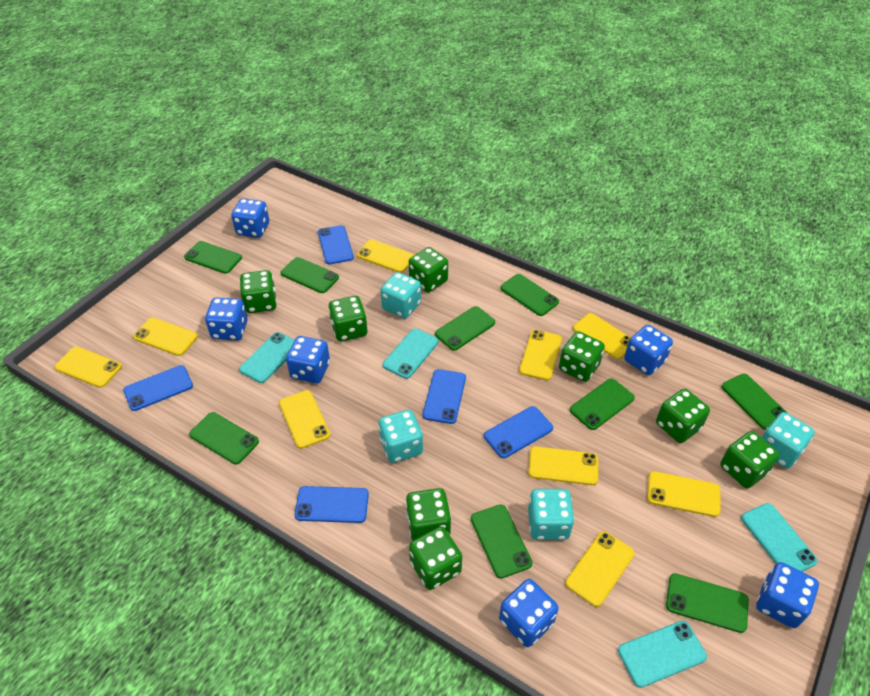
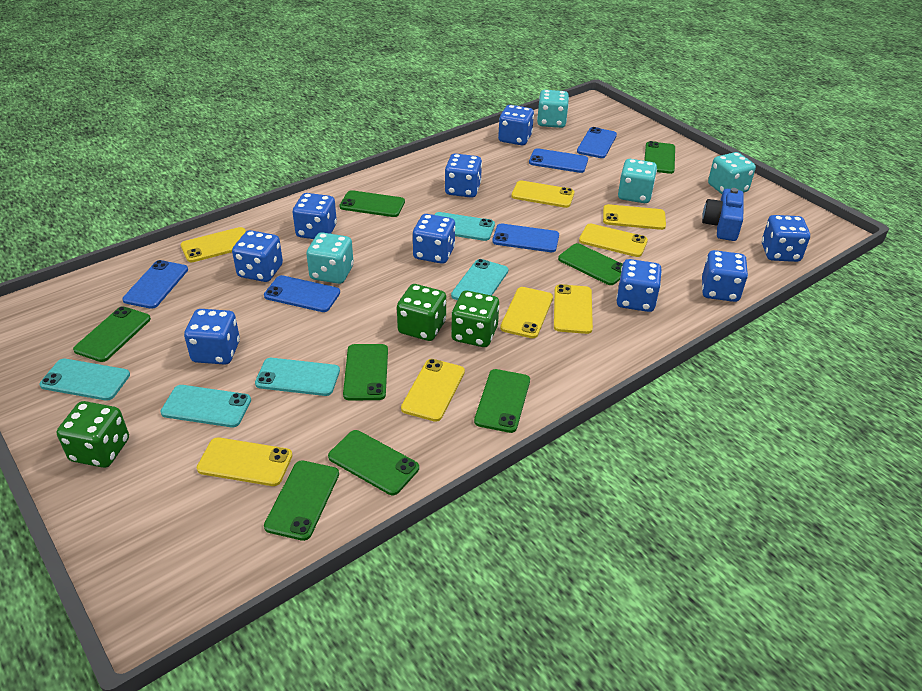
blue camera: 0 -> 1
blue dice: 6 -> 9
green dice: 8 -> 3
green phone: 9 -> 8
turquoise phone: 4 -> 5
yellow phone: 9 -> 8

